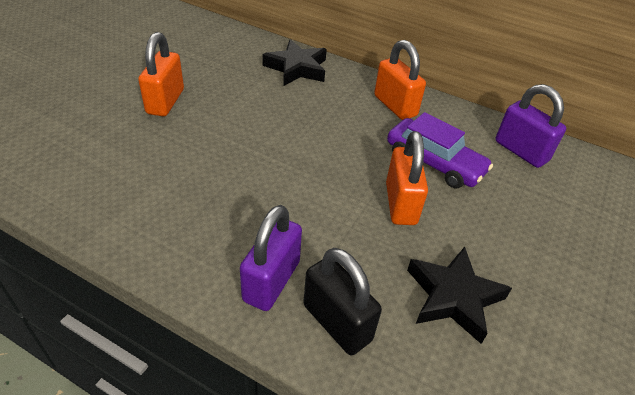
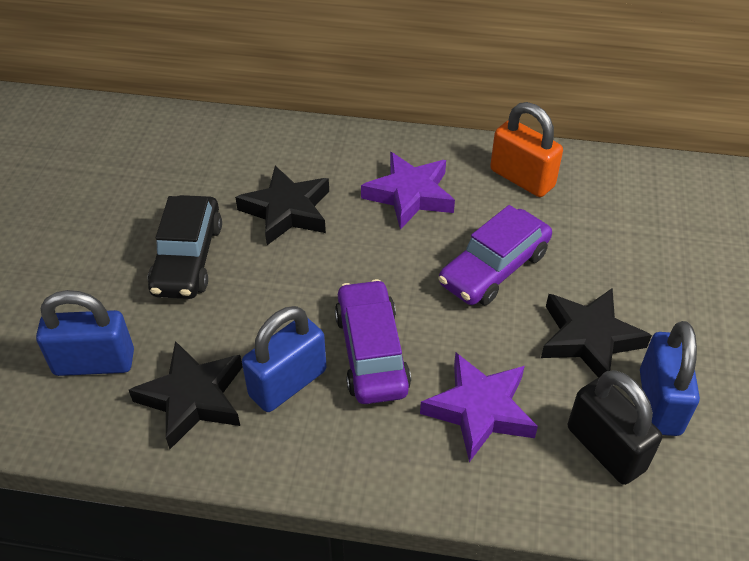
black car: 0 -> 1
black star: 2 -> 3
blue padlock: 0 -> 3
orange padlock: 3 -> 1
purple car: 1 -> 2
purple padlock: 2 -> 0
purple star: 0 -> 2

